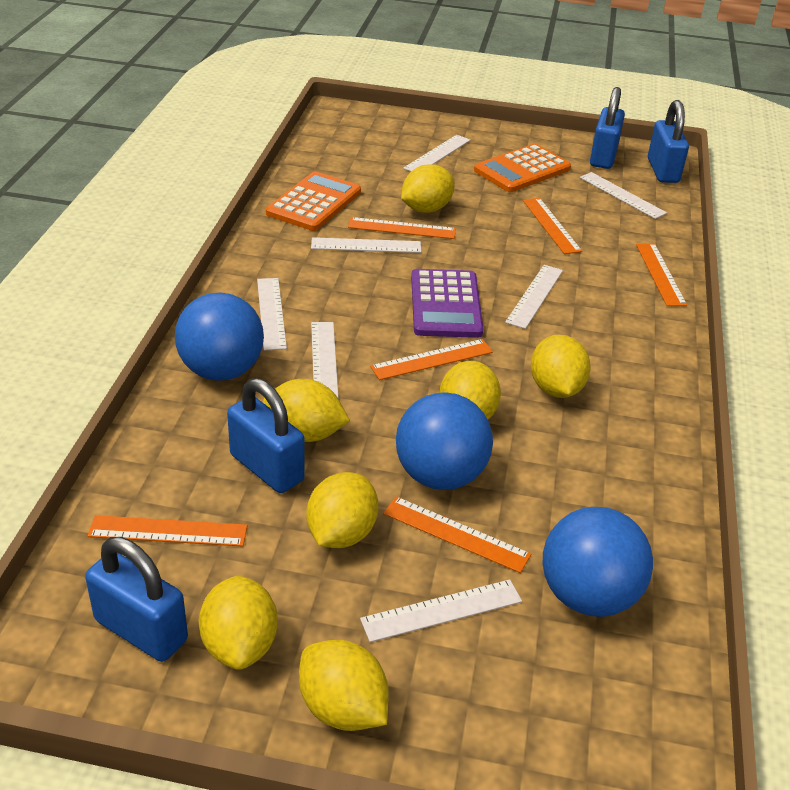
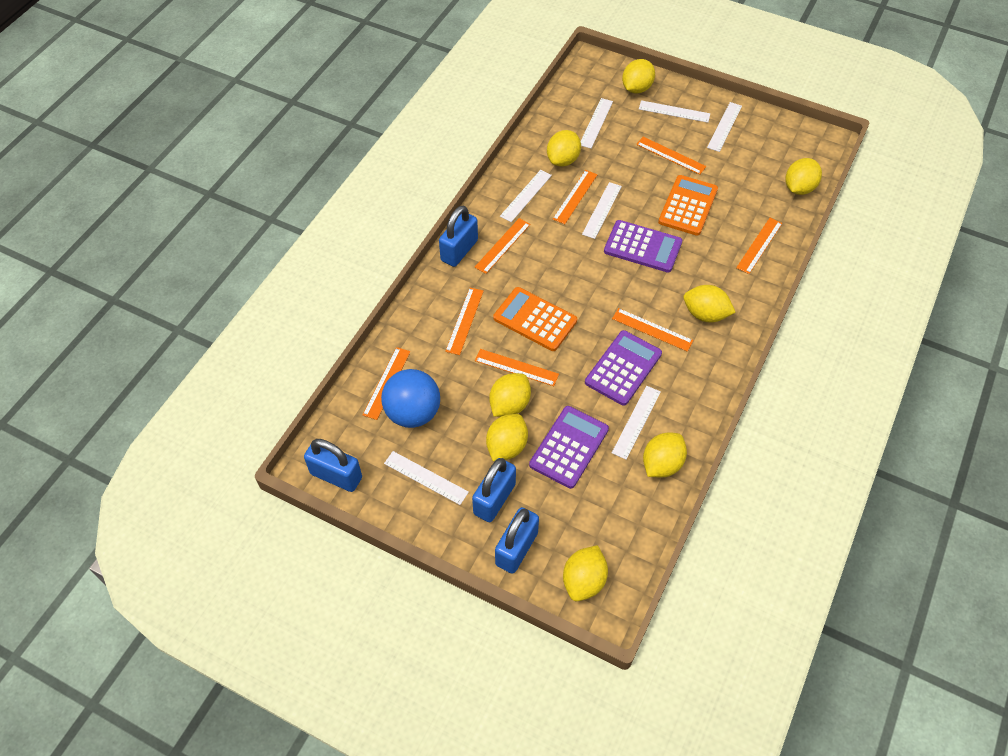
blue ball: 3 -> 1
orange ruler: 6 -> 8
purple calculator: 1 -> 3
yellow lemon: 7 -> 8

